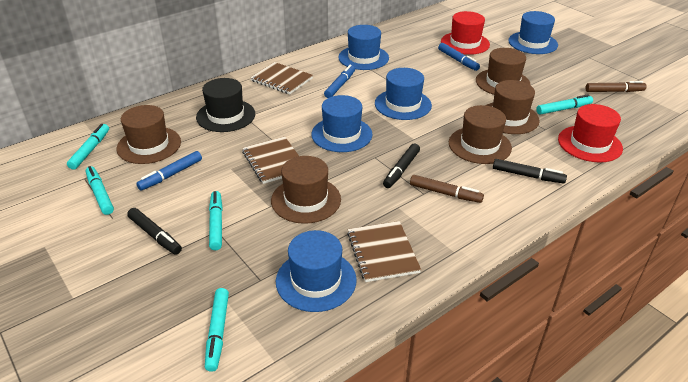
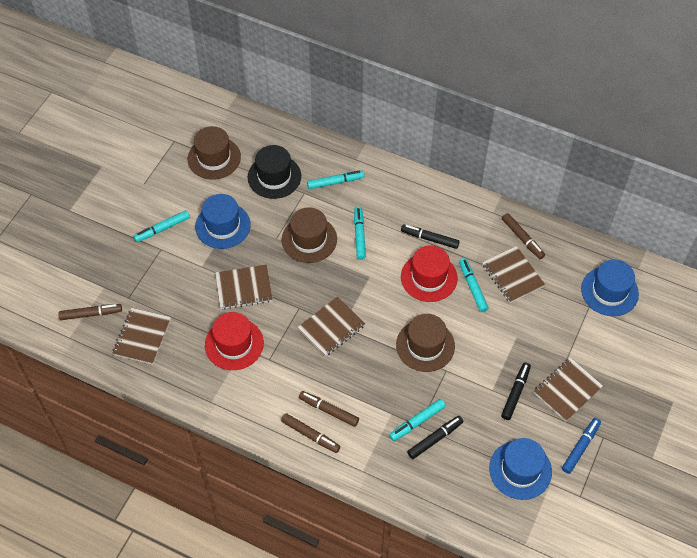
blue hat: 5 -> 3
blue marker: 3 -> 1
brown hat: 5 -> 3
brown marker: 2 -> 4
brown notebook: 3 -> 5

